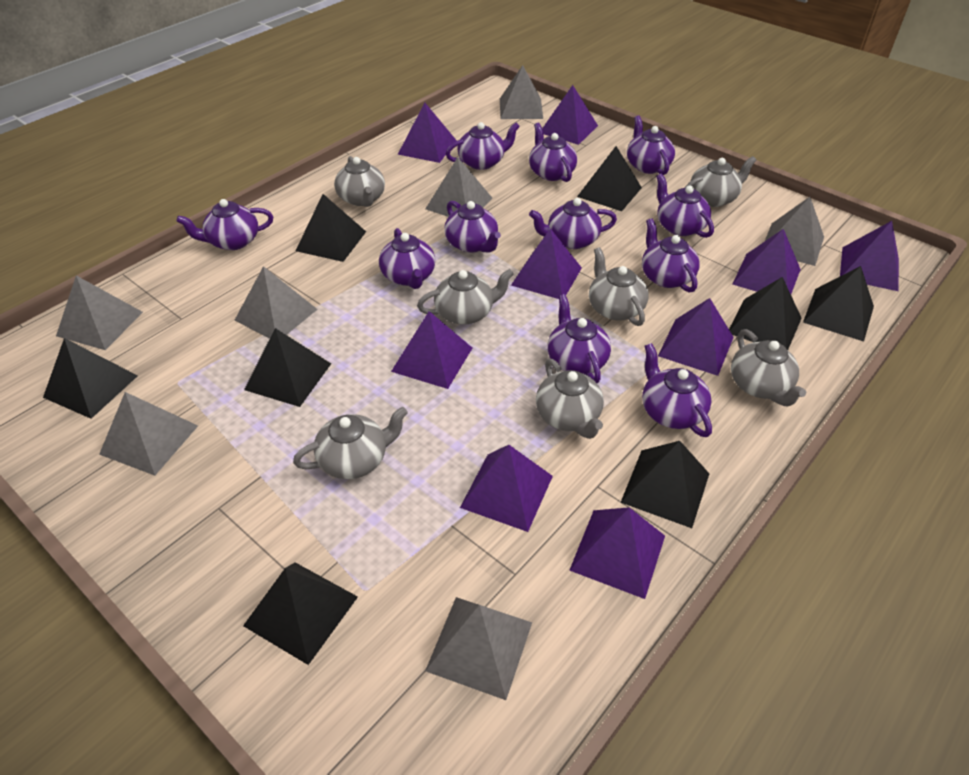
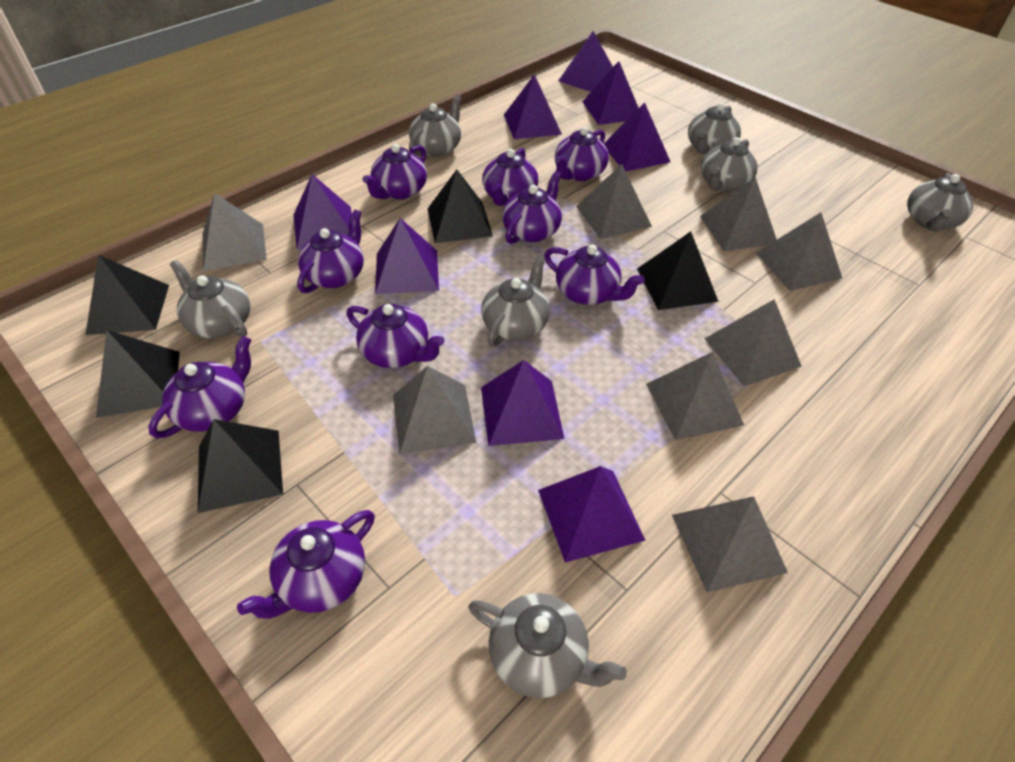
black pyramid: 8 -> 5
grey pyramid: 7 -> 8
purple pyramid: 9 -> 8
purple teapot: 11 -> 9

